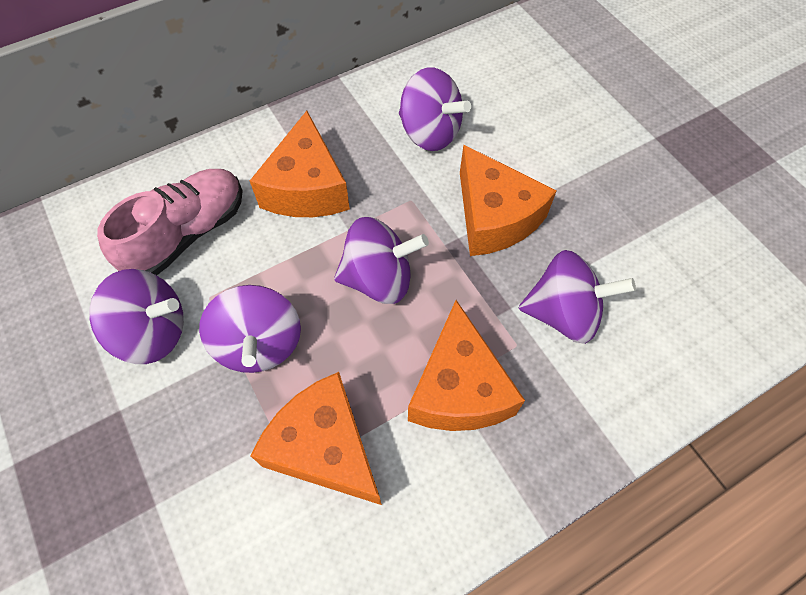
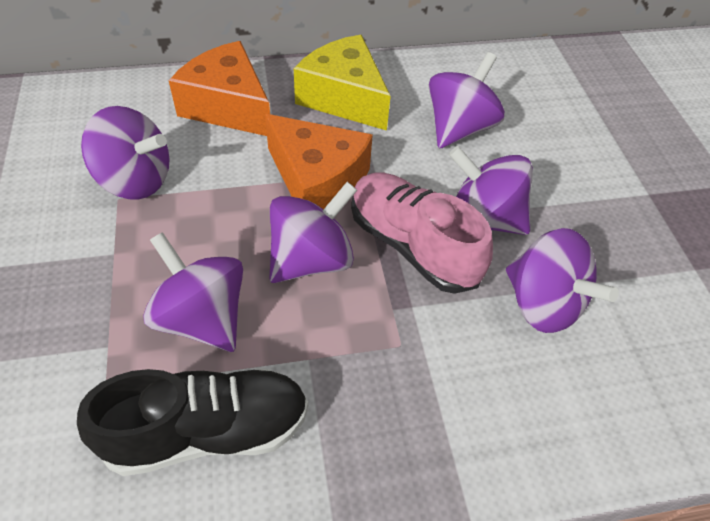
black shoe: 0 -> 1
orange cheese: 4 -> 2
purple spinning top: 5 -> 6
yellow cheese: 0 -> 1

